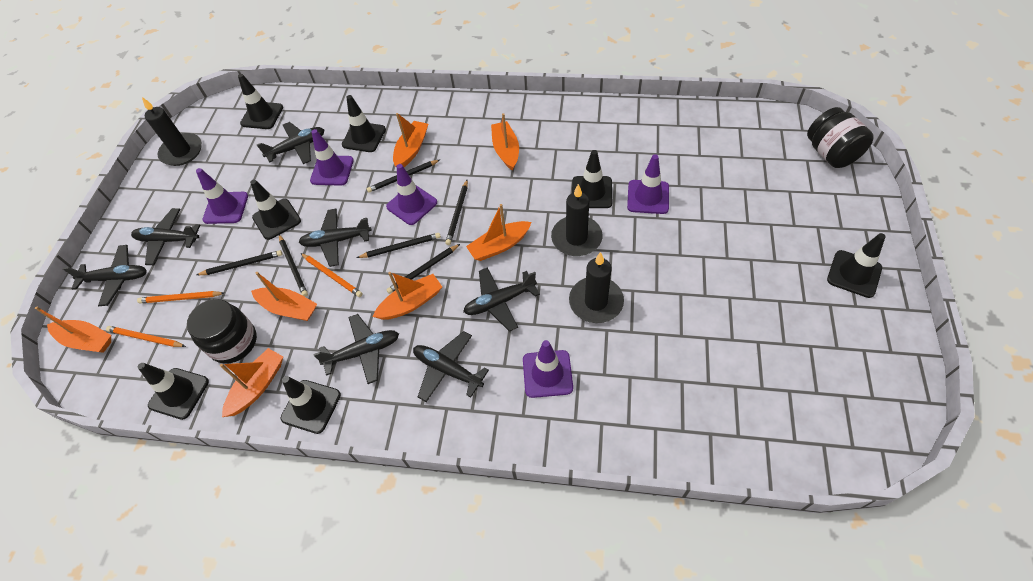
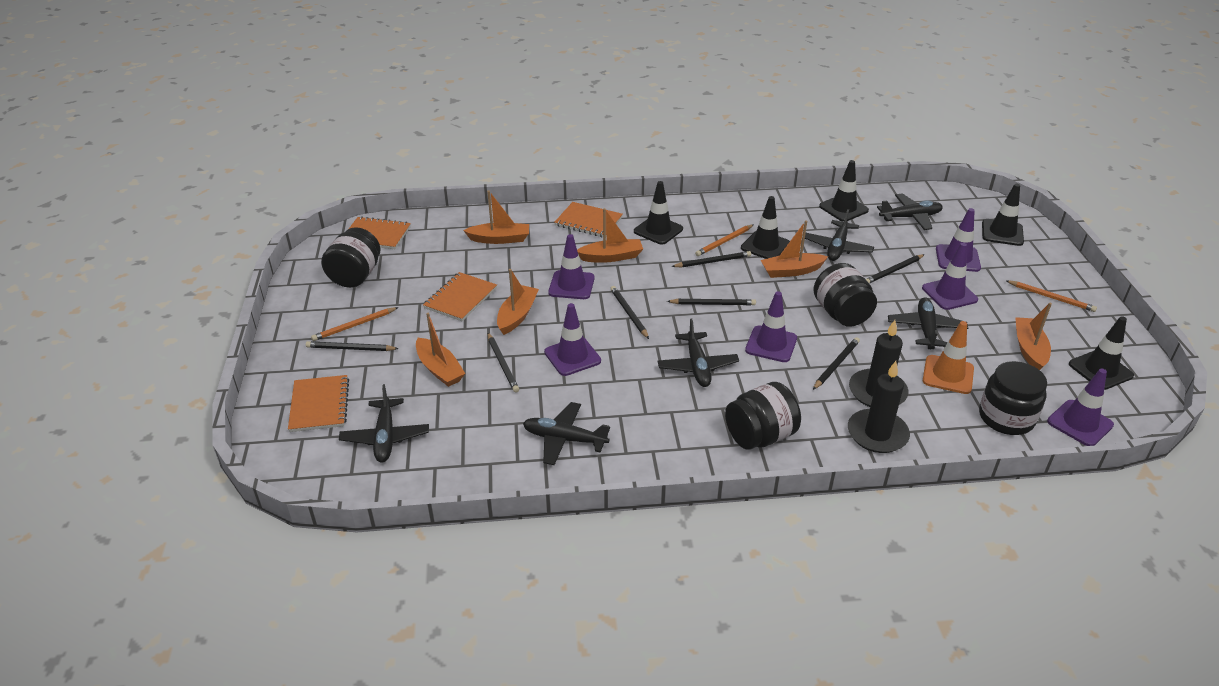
black candle: 3 -> 2
black jar: 2 -> 4
black pencil: 6 -> 7
black plane: 7 -> 6
black traffic cone: 7 -> 5
orange boat: 7 -> 6
orange notebook: 0 -> 4
orange traffic cone: 0 -> 1
purple traffic cone: 5 -> 6

